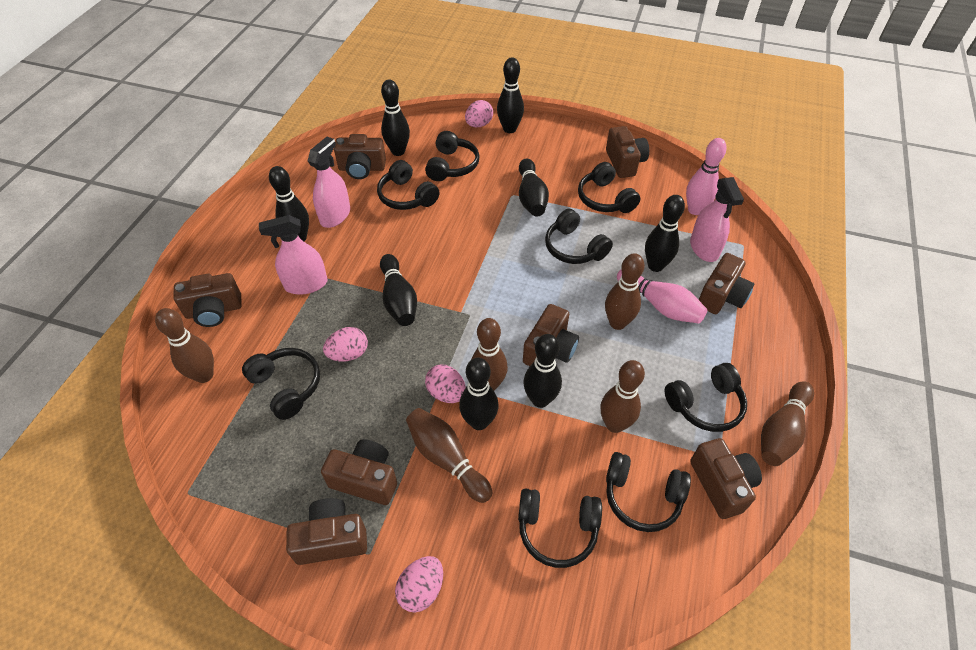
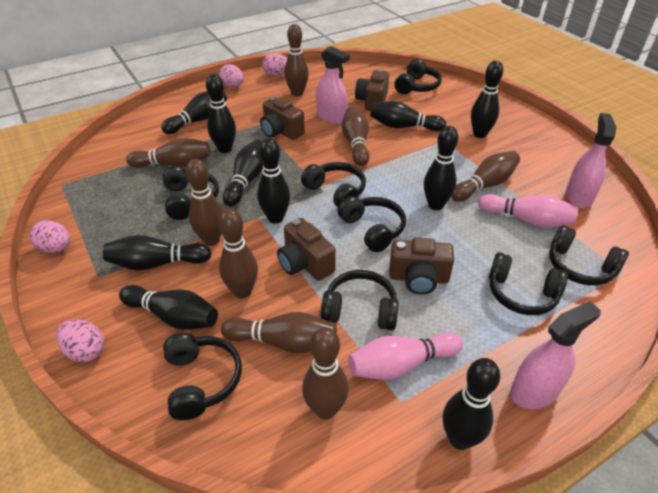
black bowling pin: 8 -> 10
brown bowling pin: 6 -> 8
brown camera: 8 -> 4

